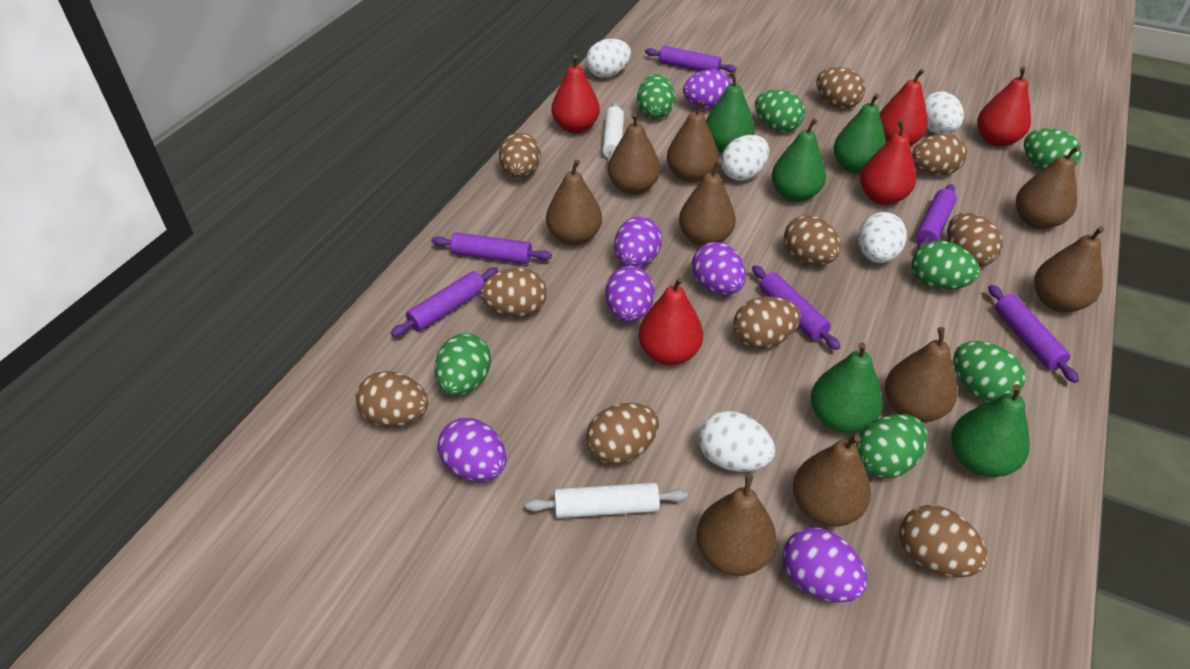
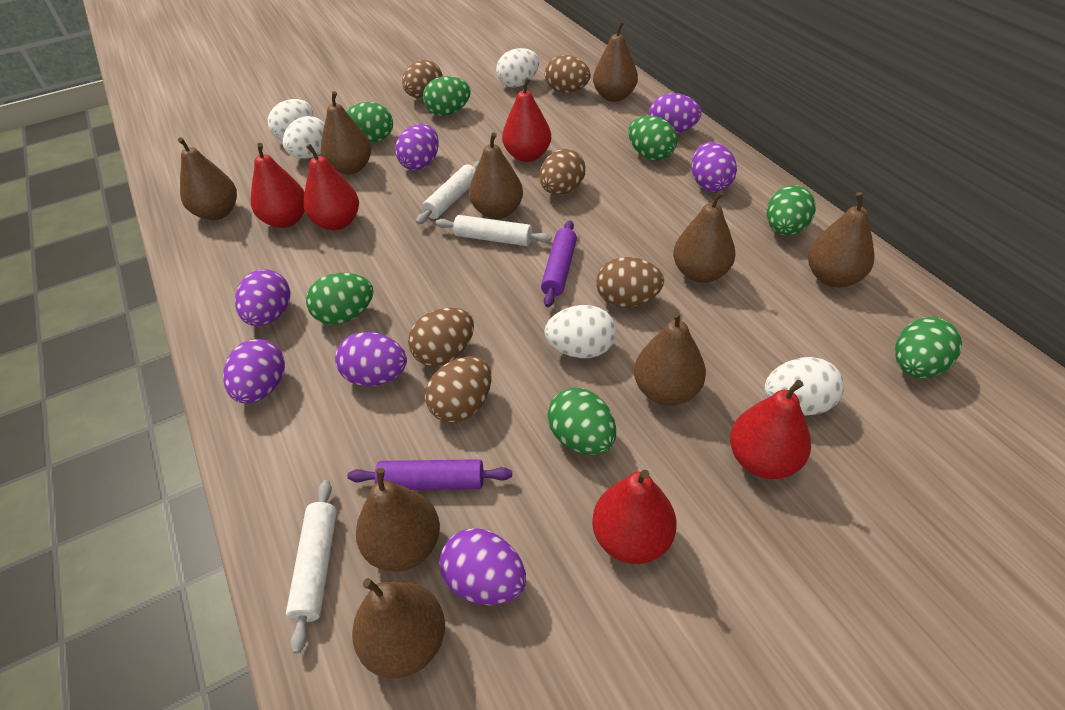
brown egg: 10 -> 6
green pear: 5 -> 0
purple egg: 6 -> 7
purple rolling pin: 6 -> 2
white rolling pin: 2 -> 3

